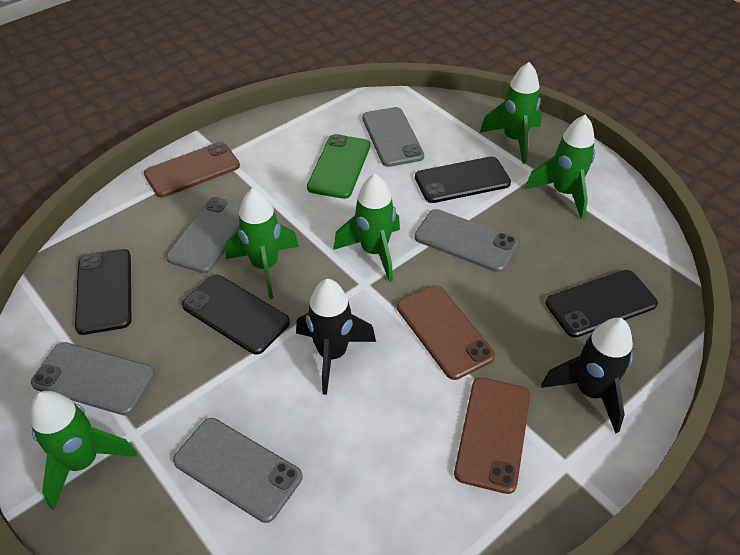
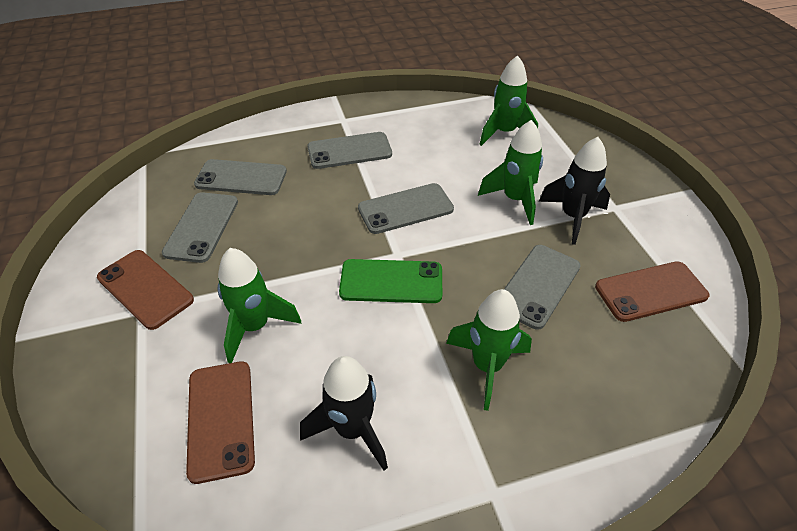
black phone: 4 -> 0
green rocket: 5 -> 4

